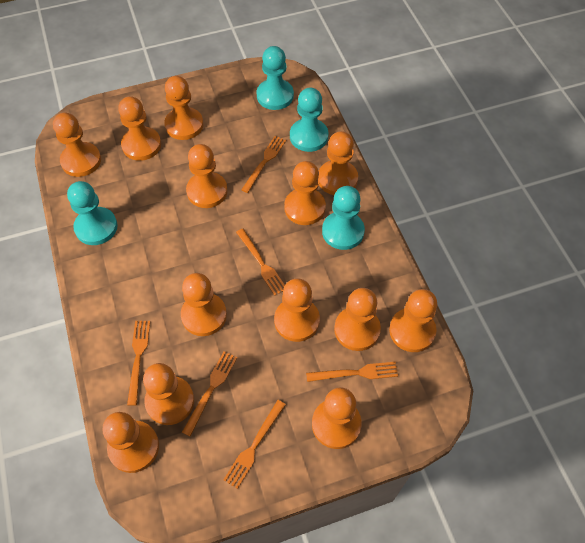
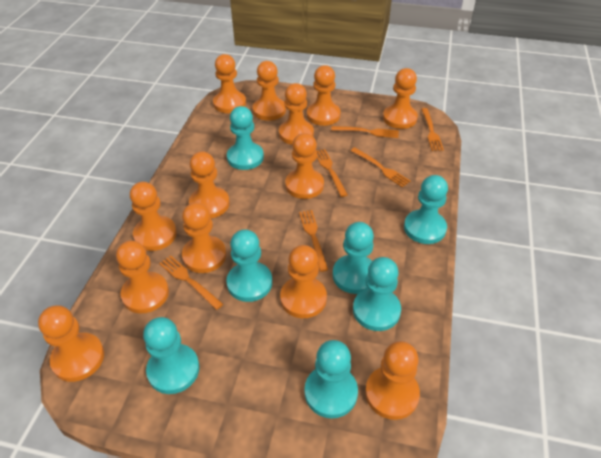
turquoise pawn: 4 -> 7

